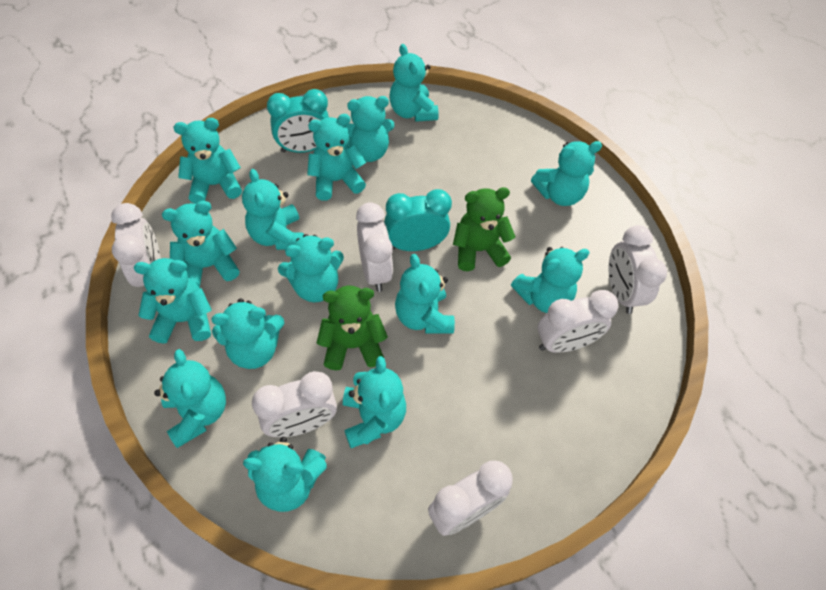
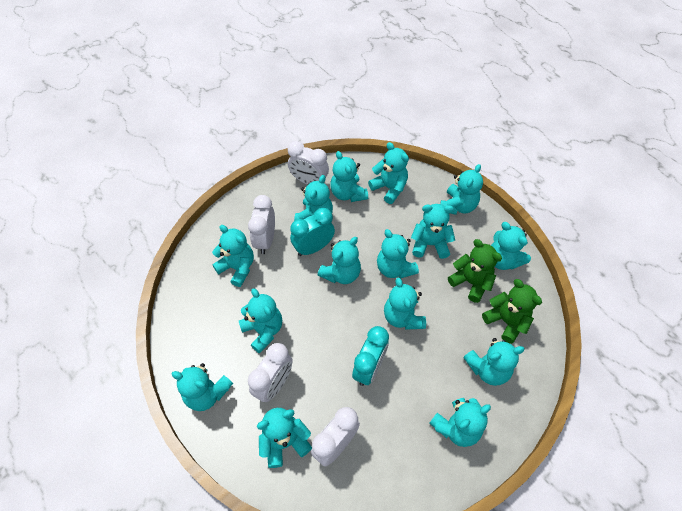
white clock: 6 -> 4

